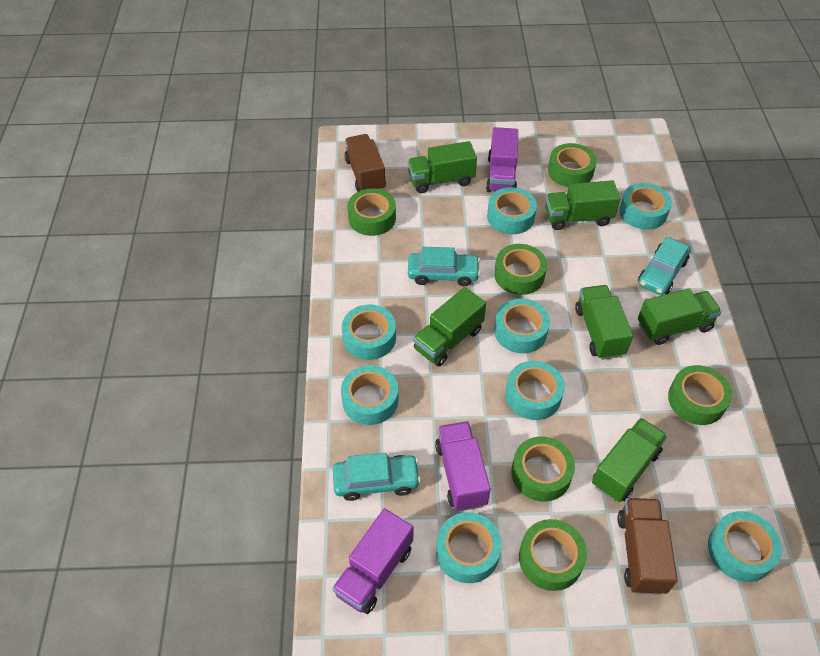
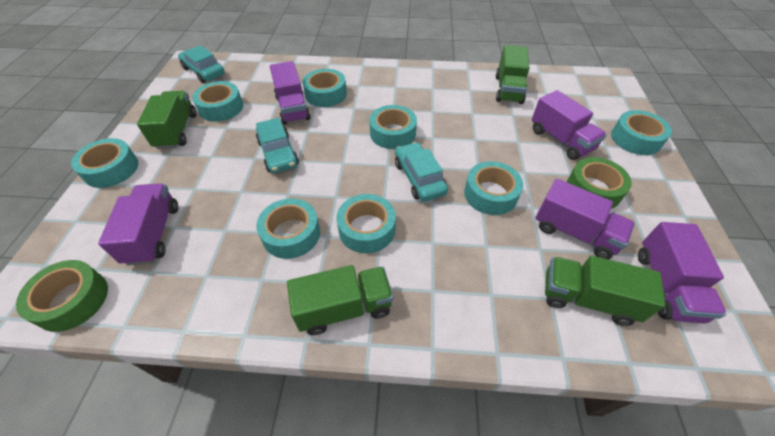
brown truck: 2 -> 0
green tape: 6 -> 2
green truck: 6 -> 4
purple truck: 3 -> 5

